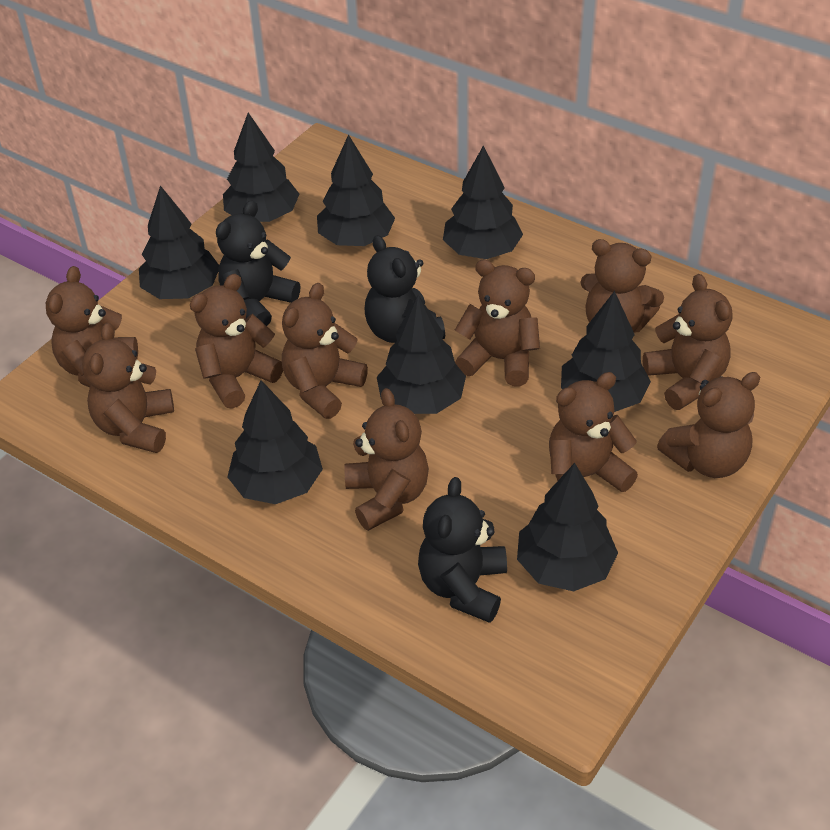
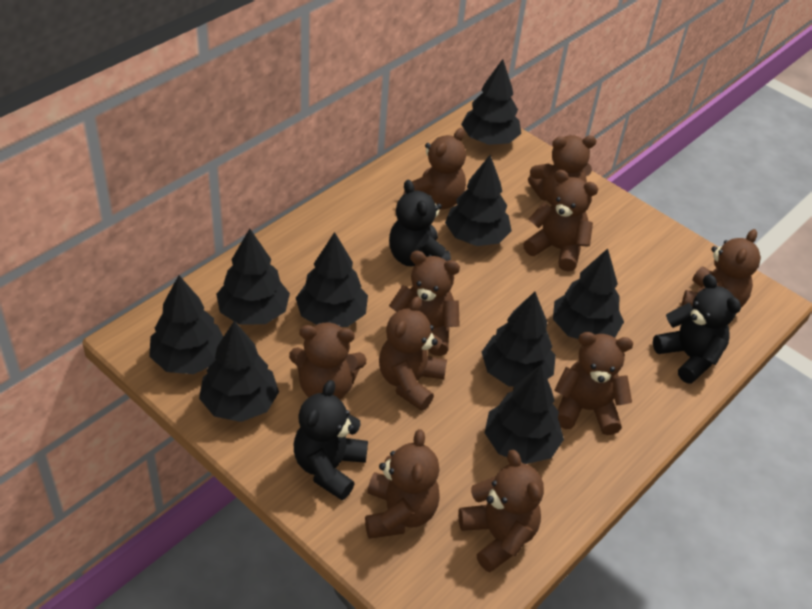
black tree: 8 -> 9

